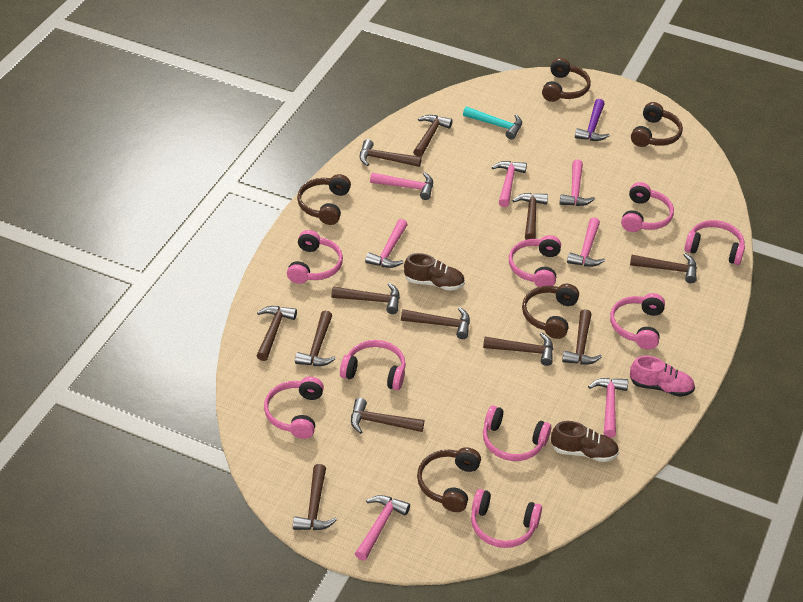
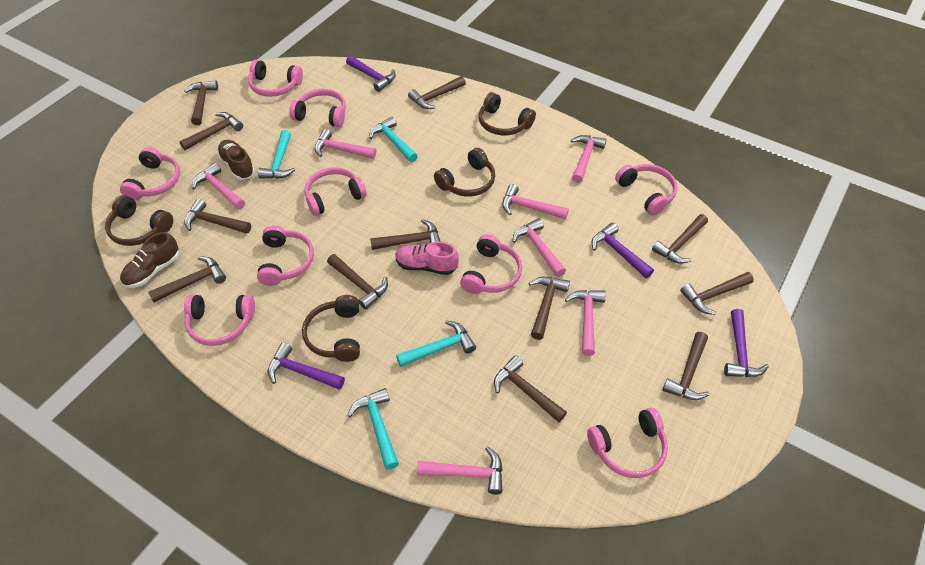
brown headphones: 5 -> 4
purple hammer: 1 -> 4
turquoise hammer: 1 -> 4

